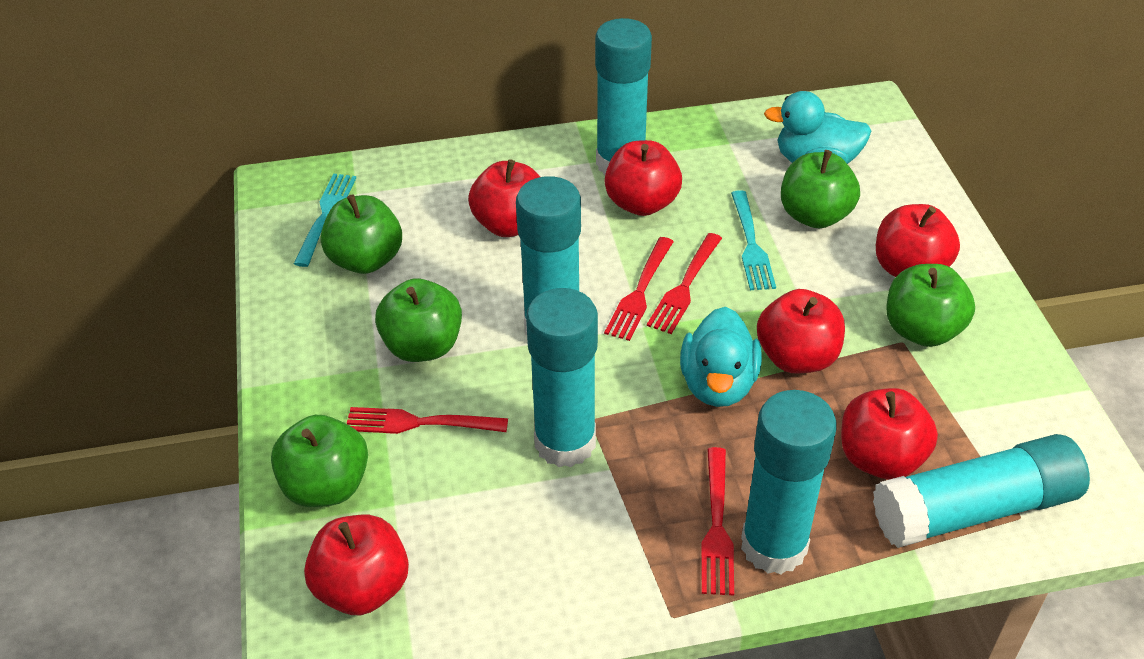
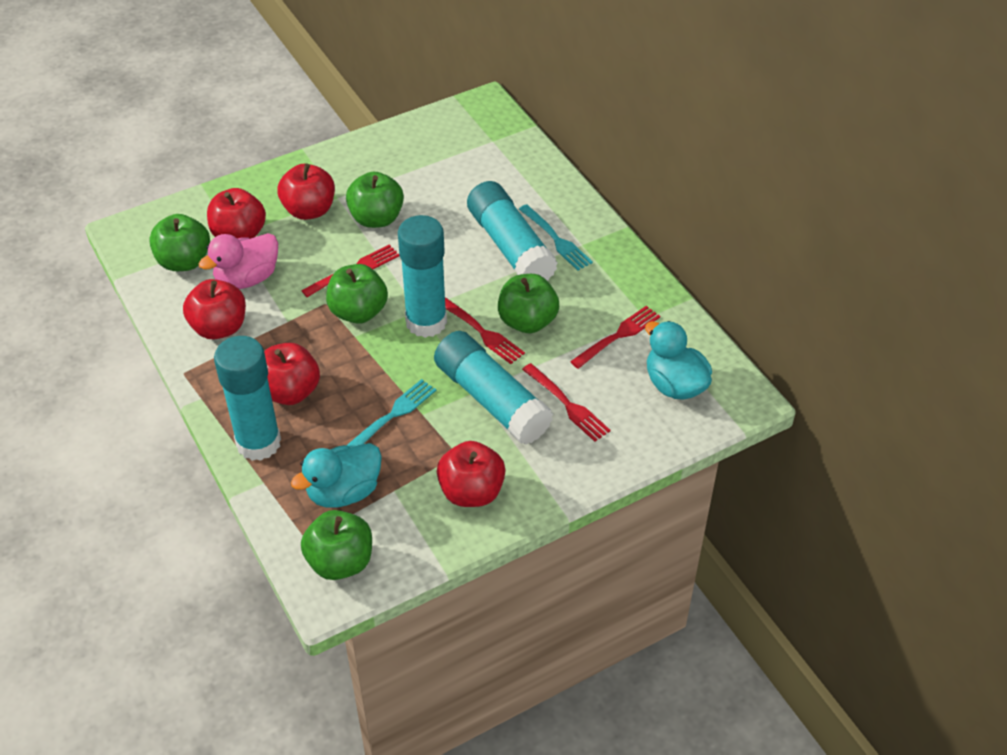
pink duck: 0 -> 1
red apple: 6 -> 5
turquoise glue stick: 5 -> 4

